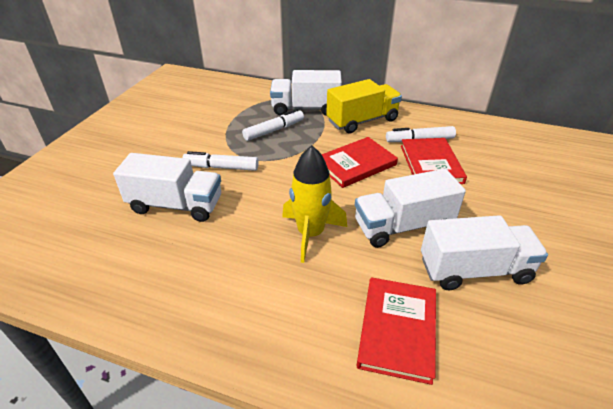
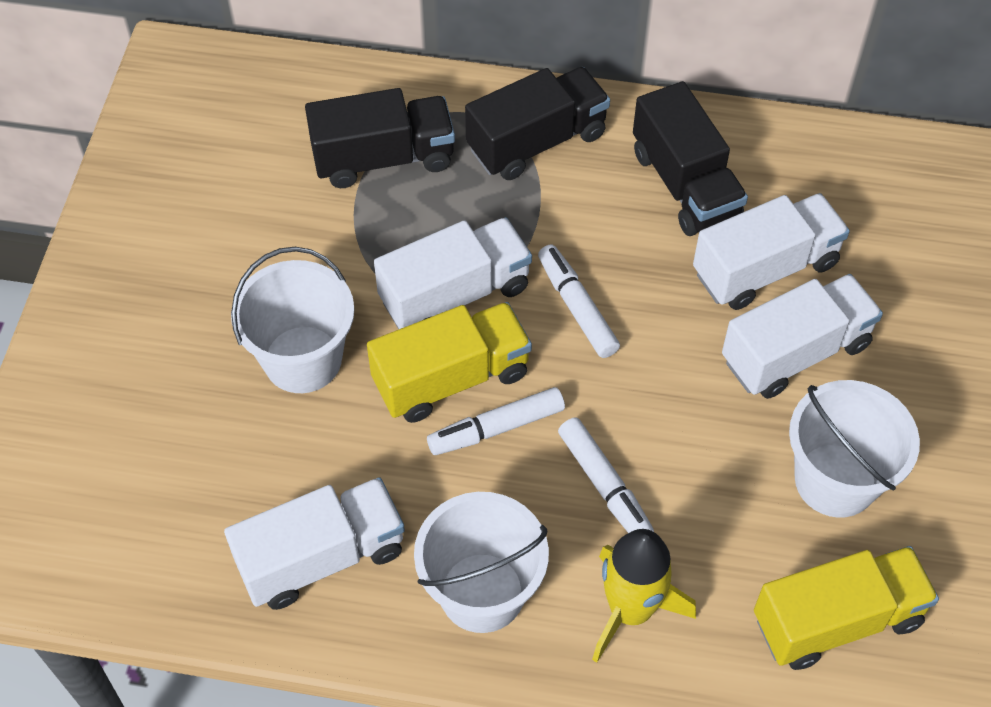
black truck: 0 -> 3
red book: 3 -> 0
white bucket: 0 -> 3
yellow truck: 1 -> 2

